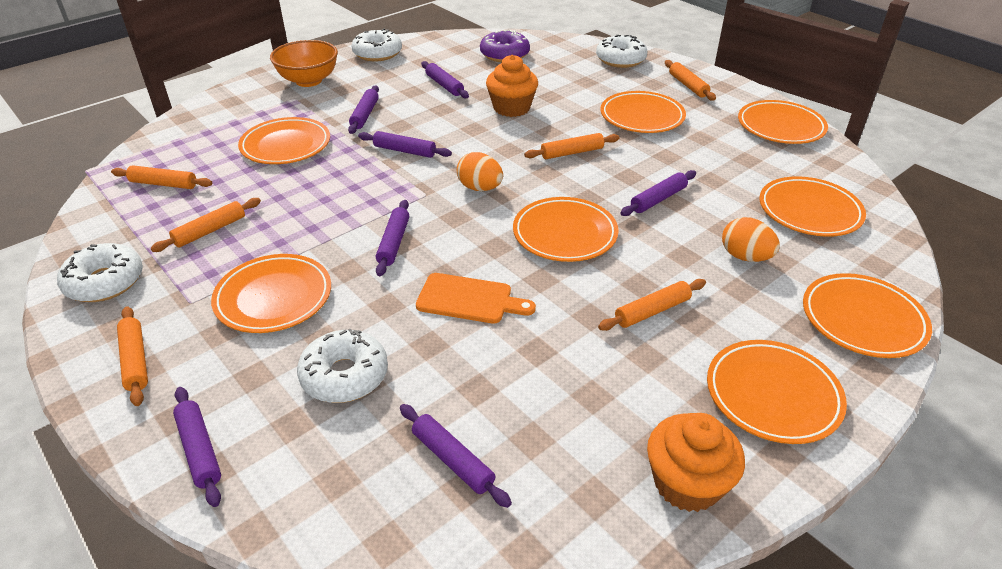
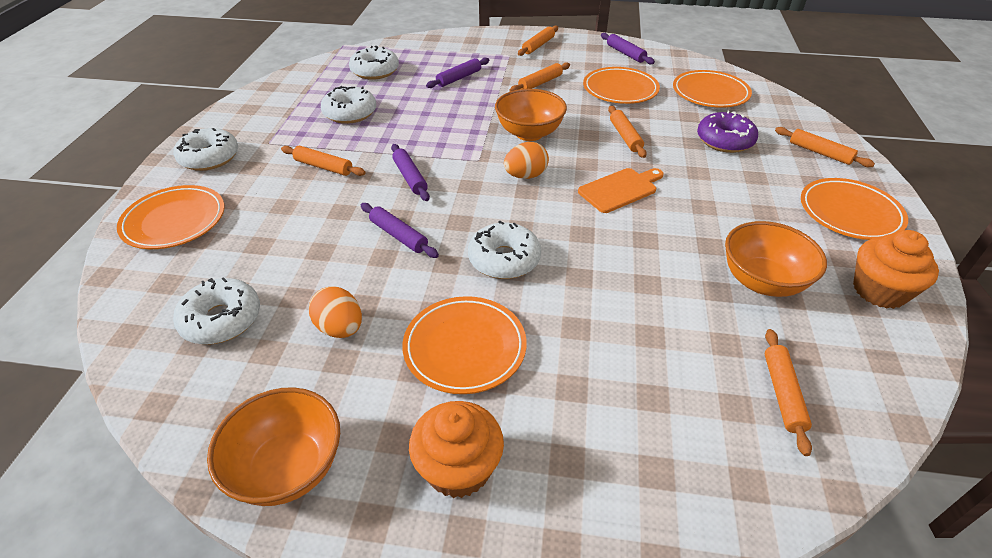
orange bowl: 1 -> 3
orange plate: 8 -> 5
purple rolling pin: 7 -> 4
white donut: 4 -> 5

